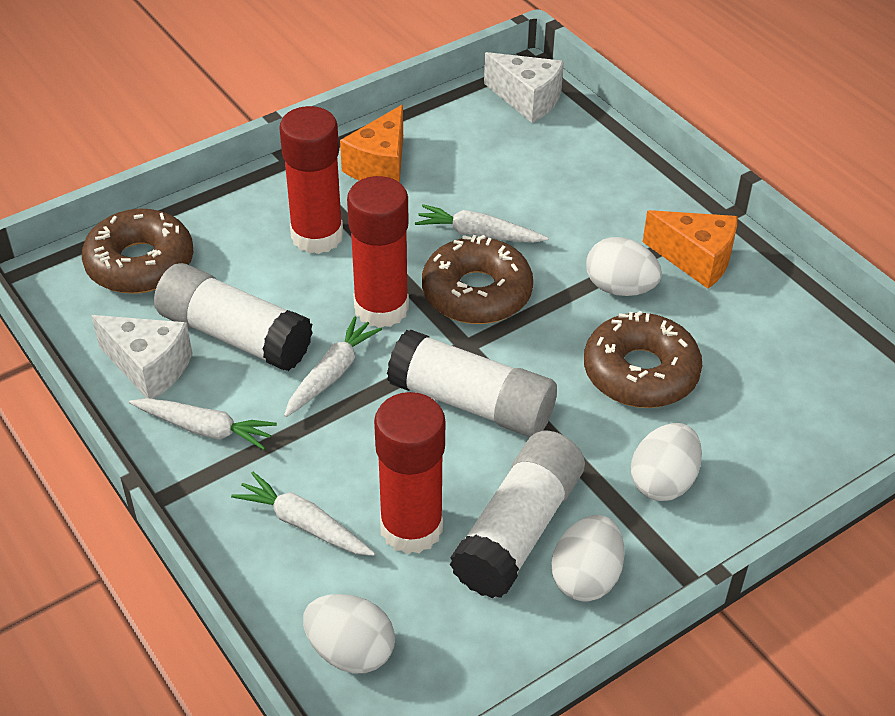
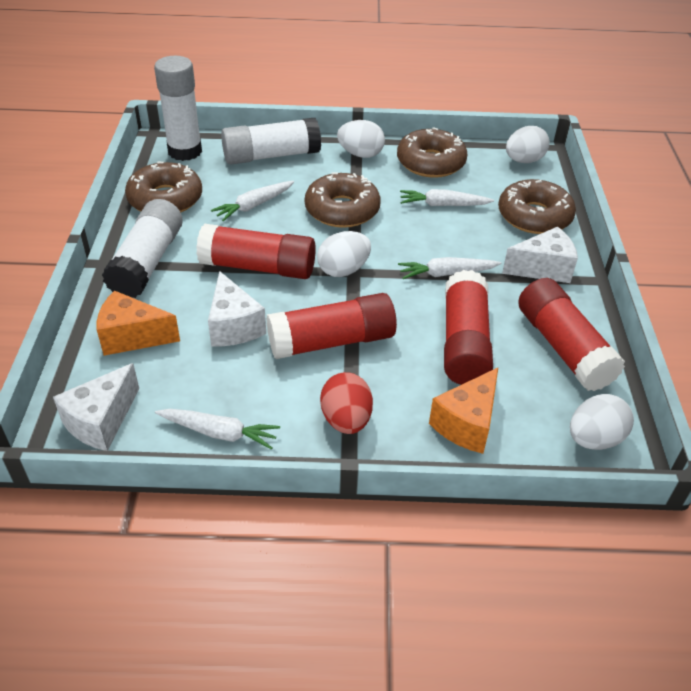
brown donut: 3 -> 4
red egg: 0 -> 1
red glue stick: 3 -> 4
white cheese: 2 -> 3

